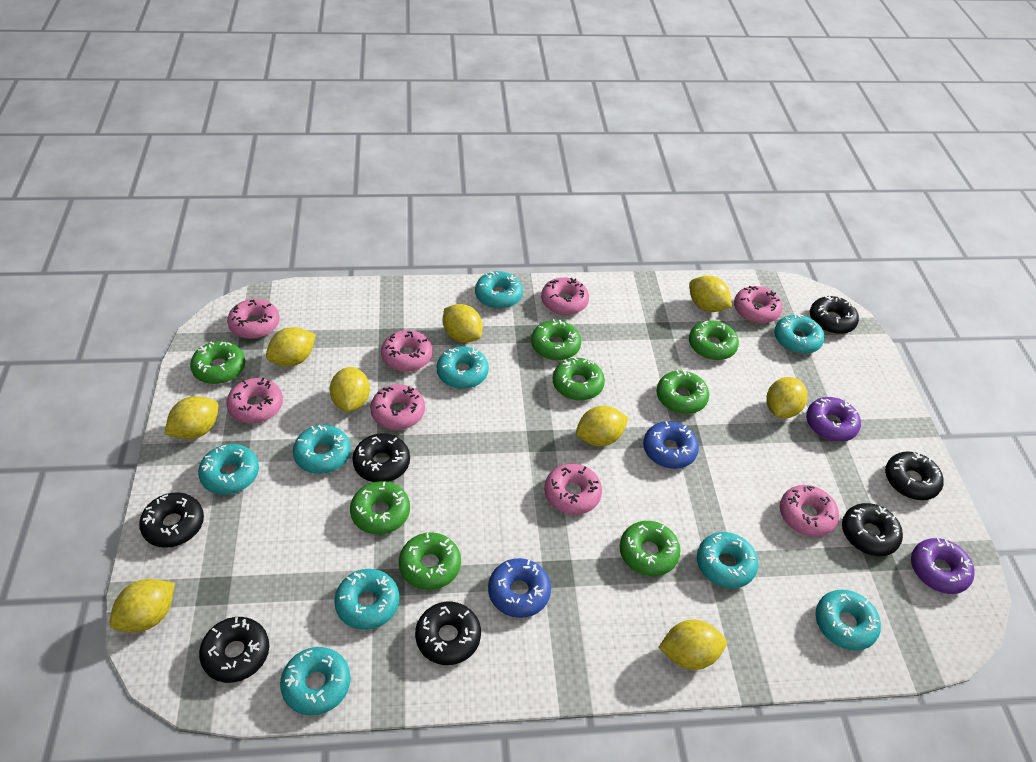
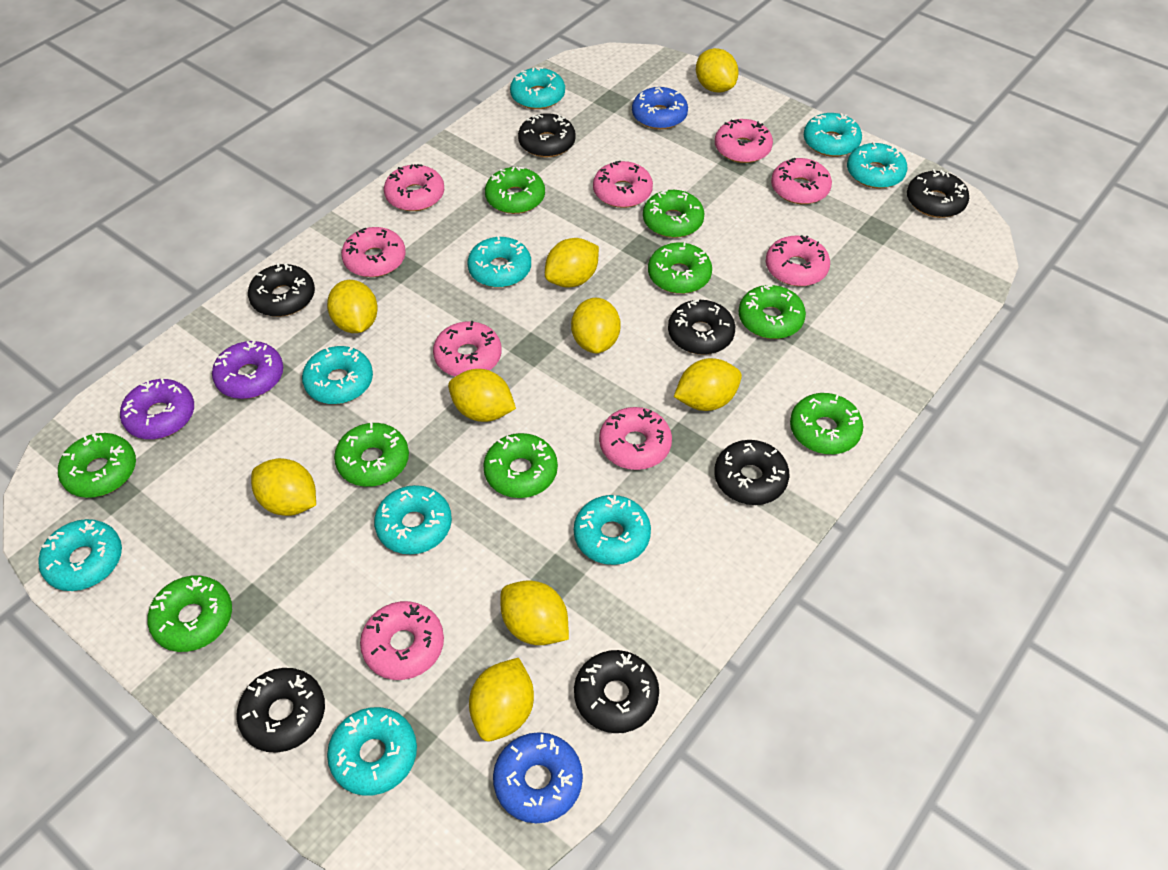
green donut: 8 -> 9
pink donut: 8 -> 9

